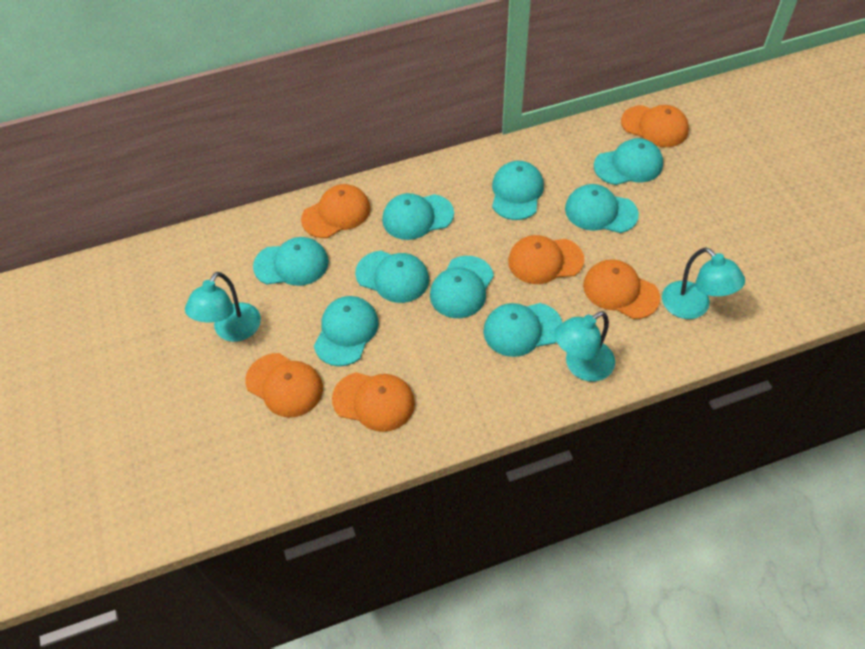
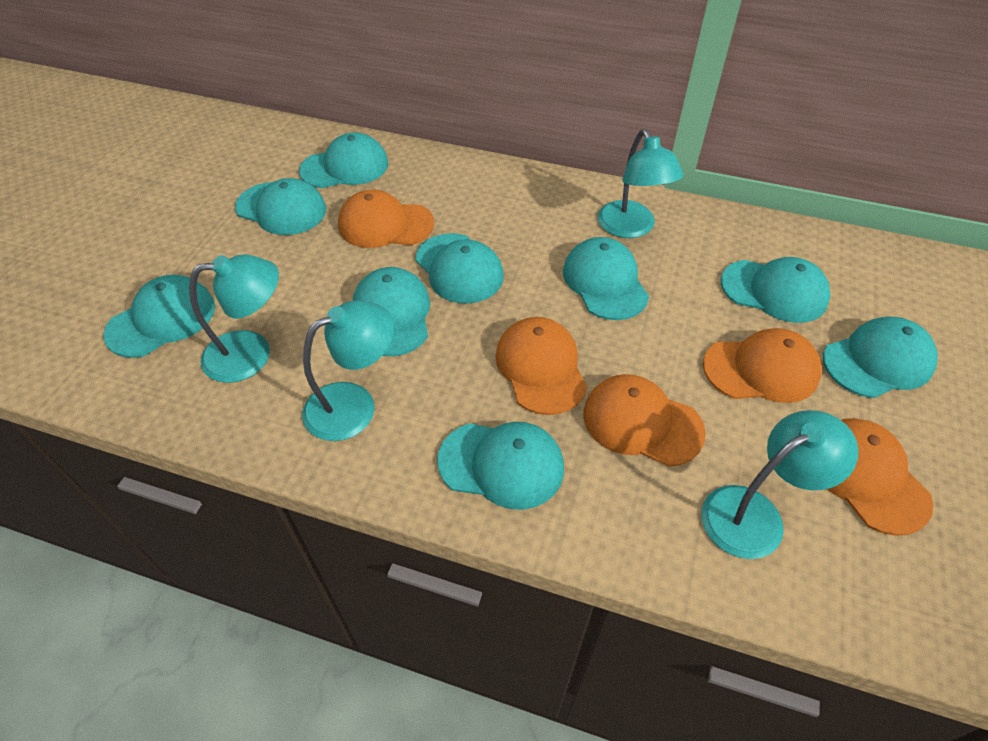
orange cap: 6 -> 5
turquoise lamp: 3 -> 4

